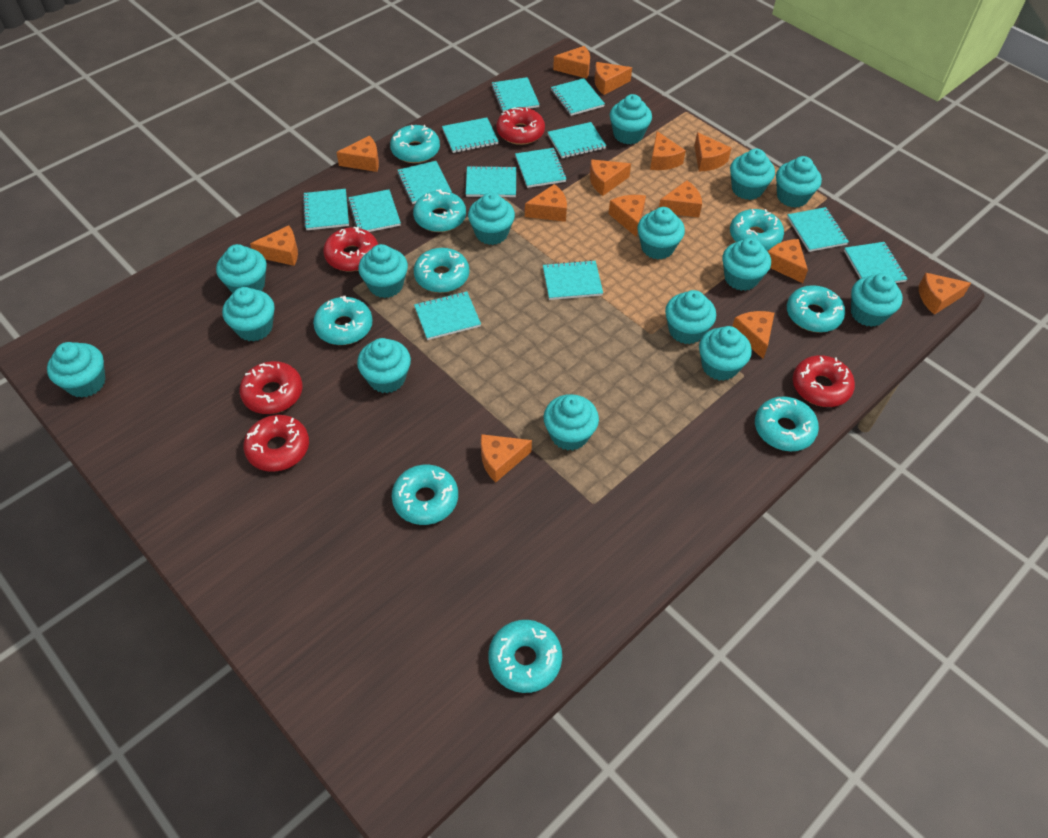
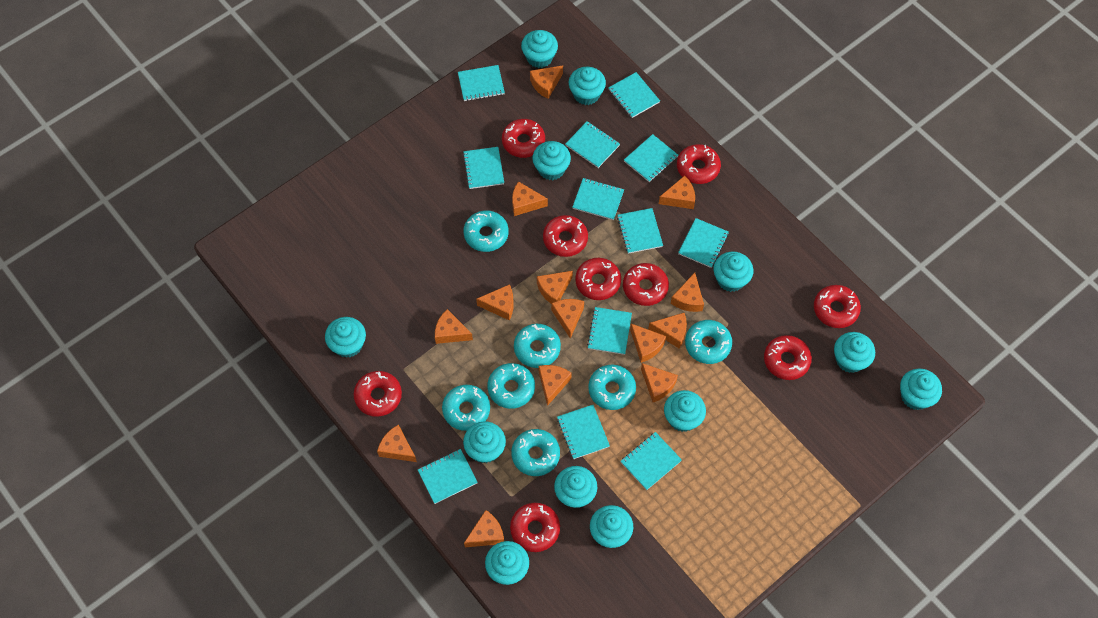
red donut: 5 -> 9
turquoise cupcake: 15 -> 12
turquoise donut: 9 -> 7
turquoise notebook: 13 -> 12

